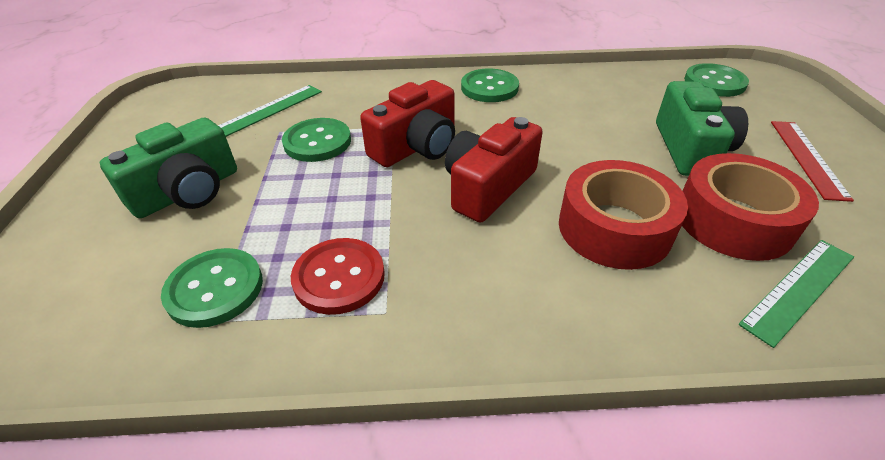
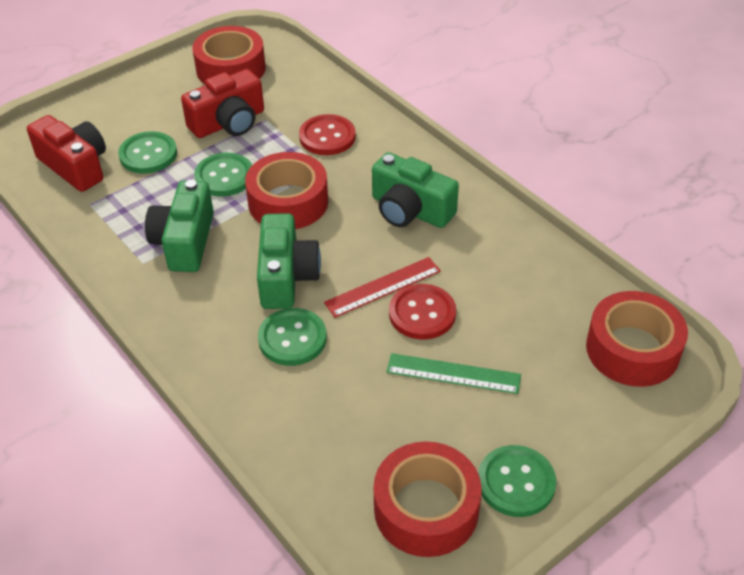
green camera: 2 -> 3
green ruler: 2 -> 1
red button: 1 -> 2
red tape: 2 -> 4

